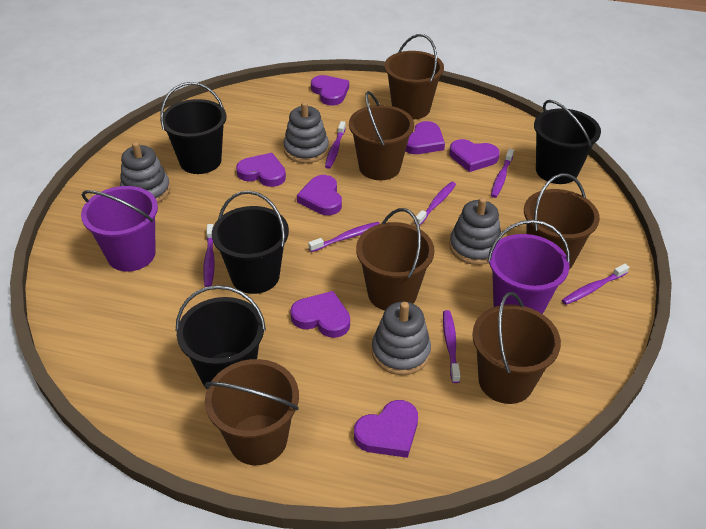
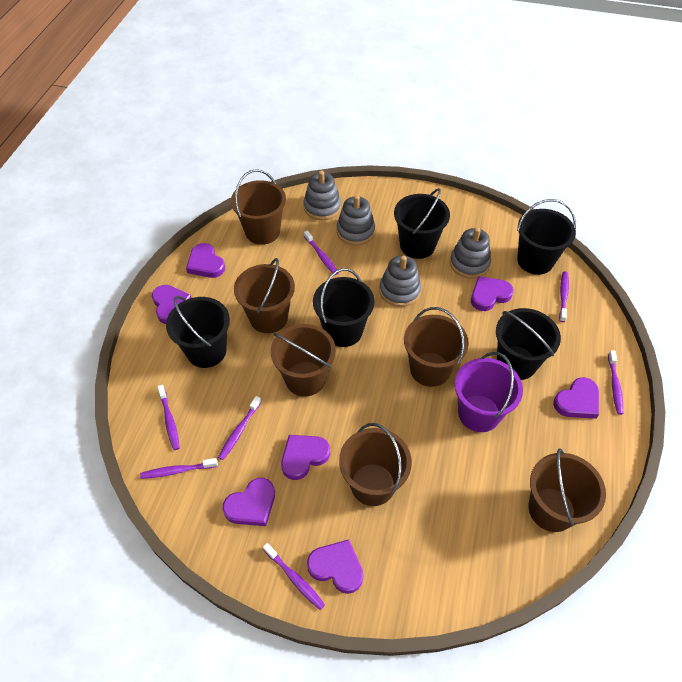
black bucket: 4 -> 5
purple bucket: 2 -> 1

